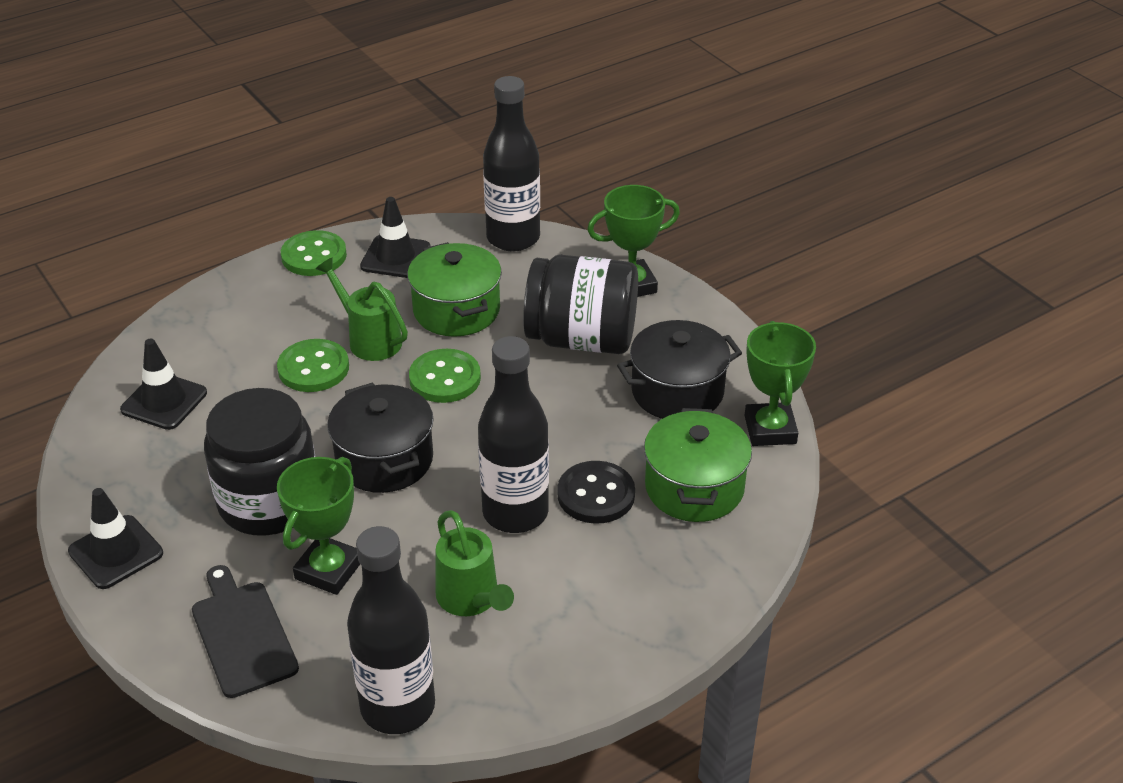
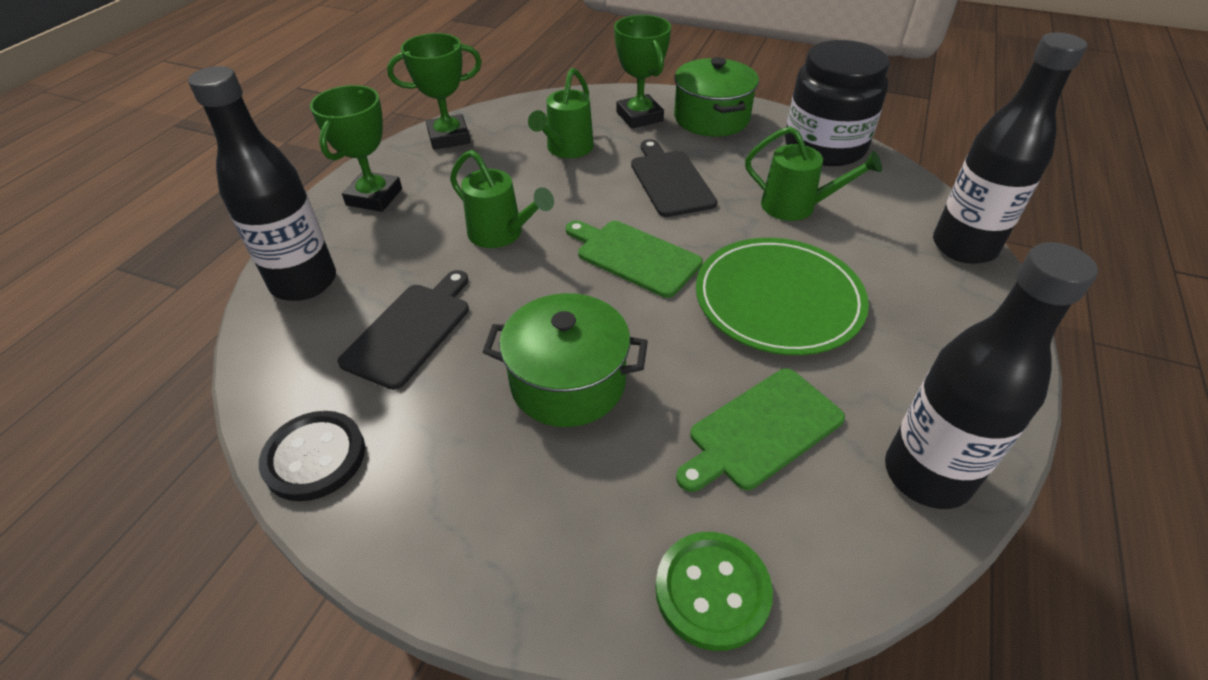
black cutting board: 1 -> 2
black jar: 2 -> 1
black pot: 2 -> 0
black traffic cone: 3 -> 0
green button: 3 -> 1
green cutting board: 0 -> 2
green plate: 0 -> 1
green watering can: 2 -> 3

